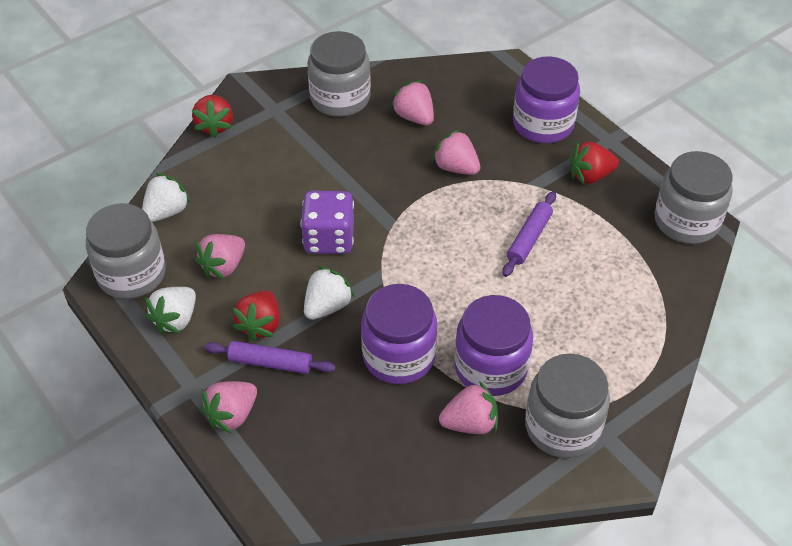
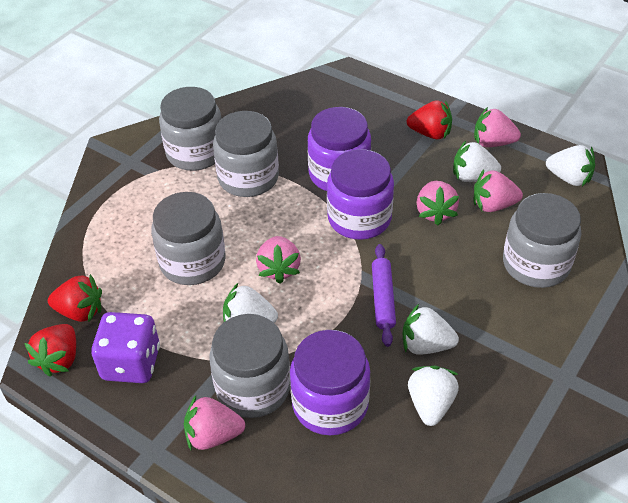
grey jar: 4 -> 5
purple rolling pin: 2 -> 1
white strawberry: 3 -> 5

